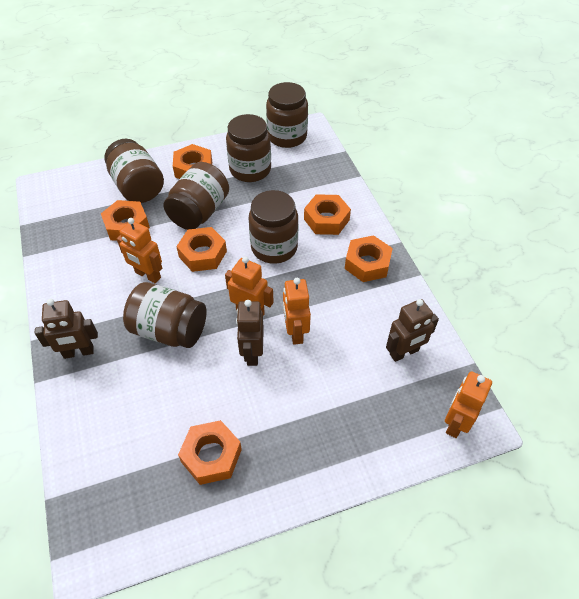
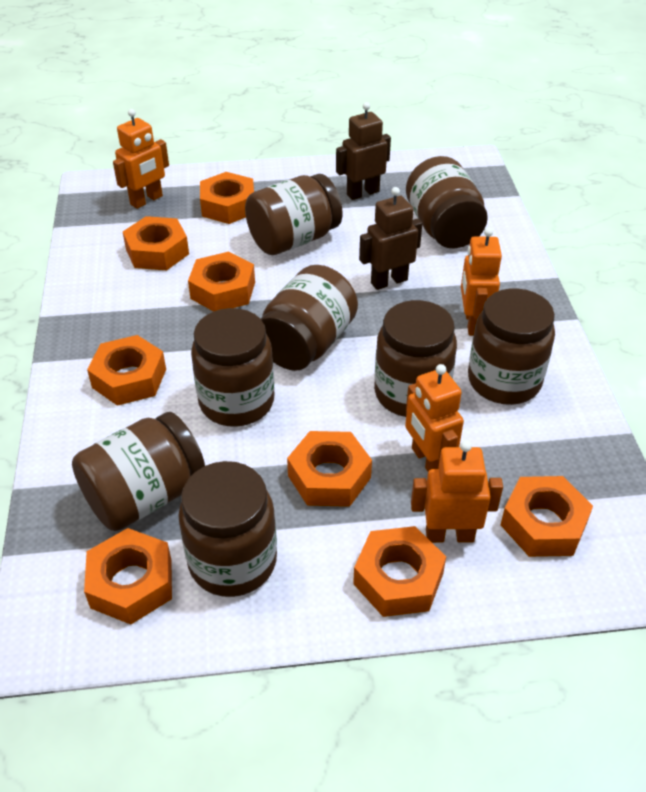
brown jar: 6 -> 8
brown robot: 3 -> 2
orange nut: 6 -> 8

